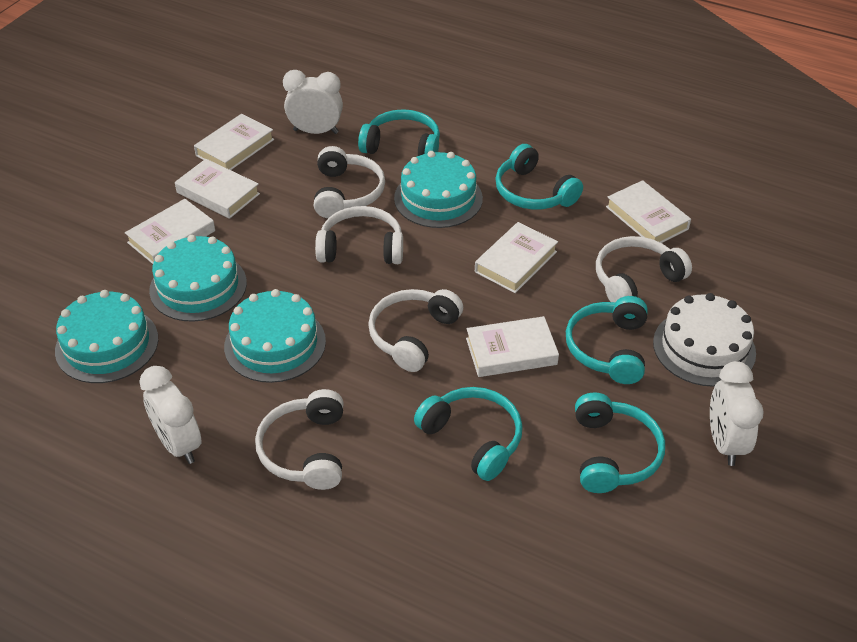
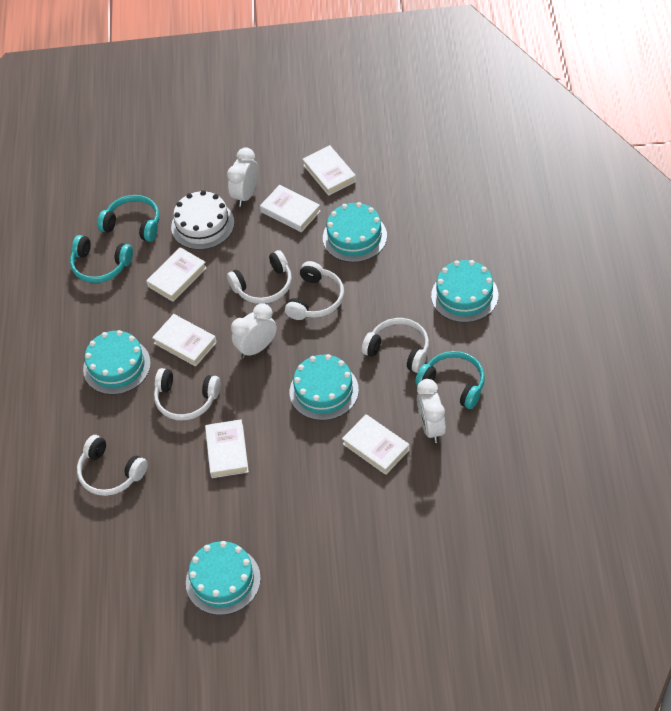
turquoise cake: 4 -> 5
turquoise headphones: 5 -> 3

